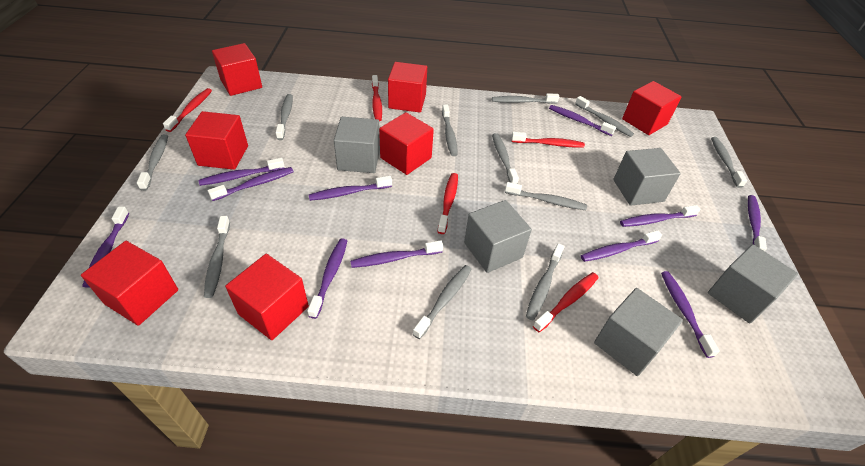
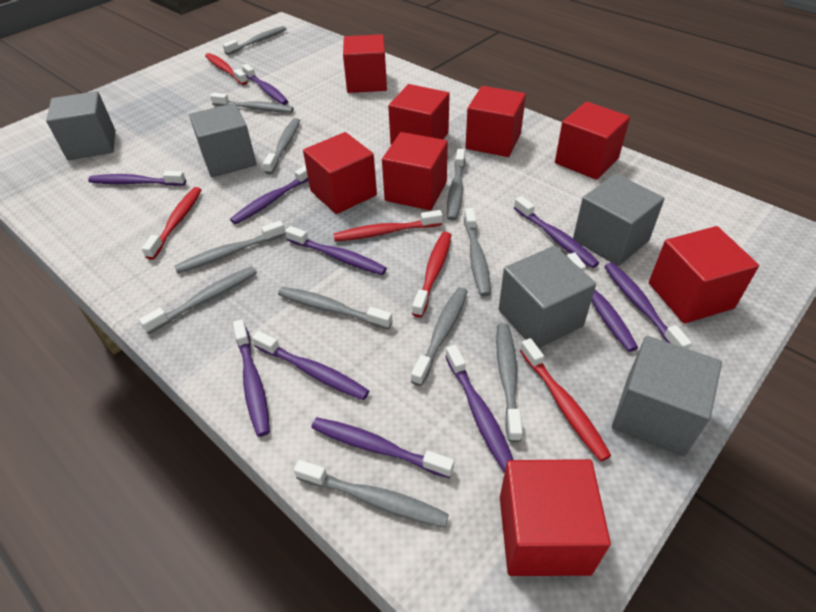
red cube: 7 -> 8

